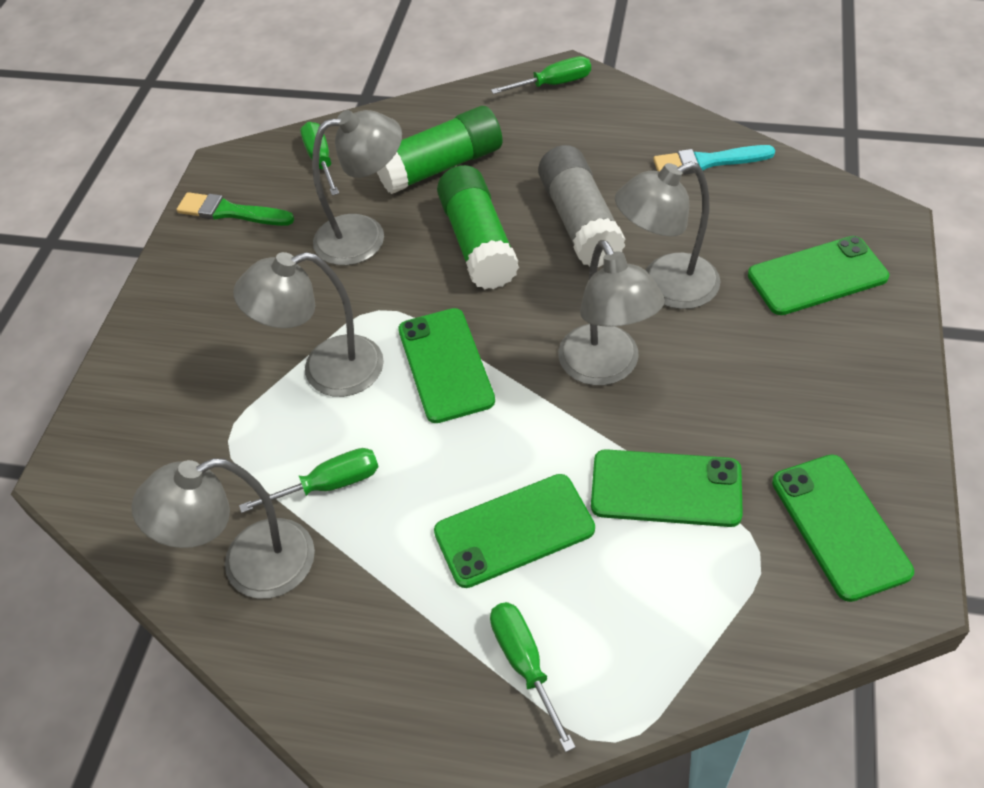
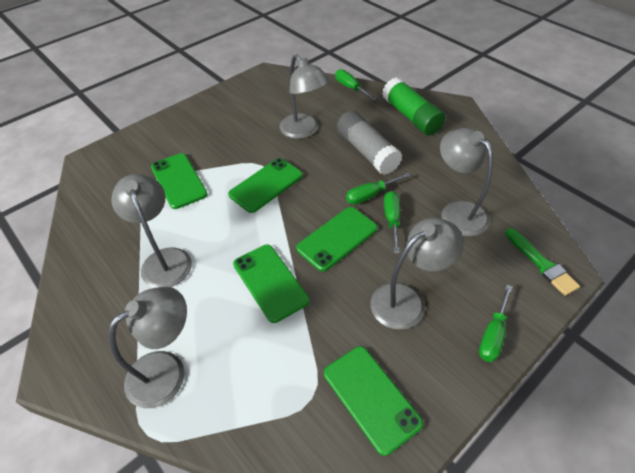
green glue stick: 2 -> 1
turquoise brush: 1 -> 0

